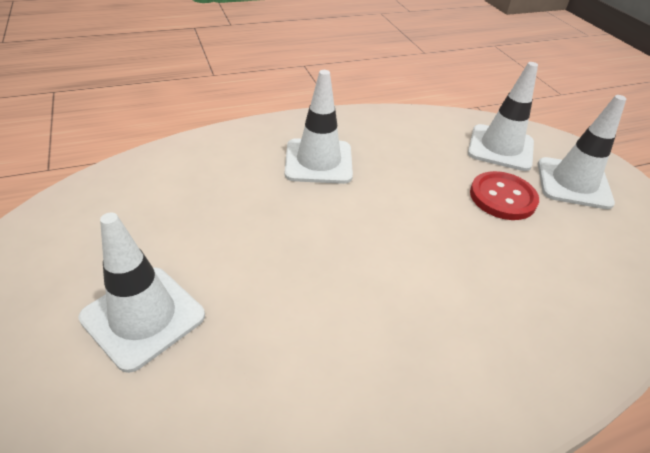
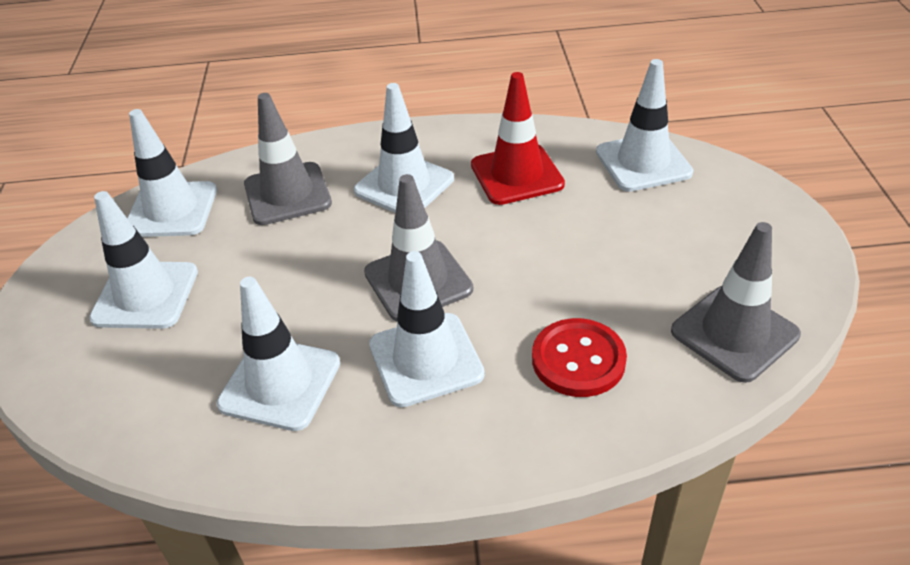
grey traffic cone: 0 -> 3
red traffic cone: 0 -> 1
white traffic cone: 4 -> 6

